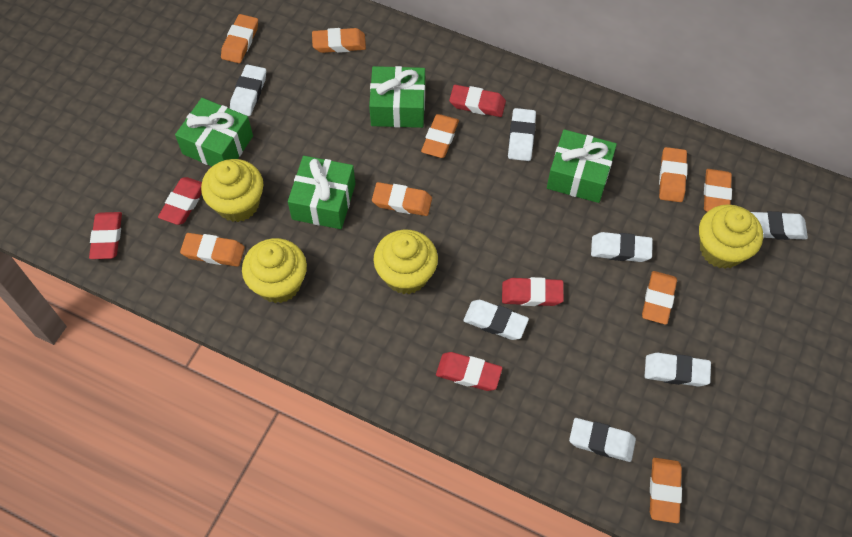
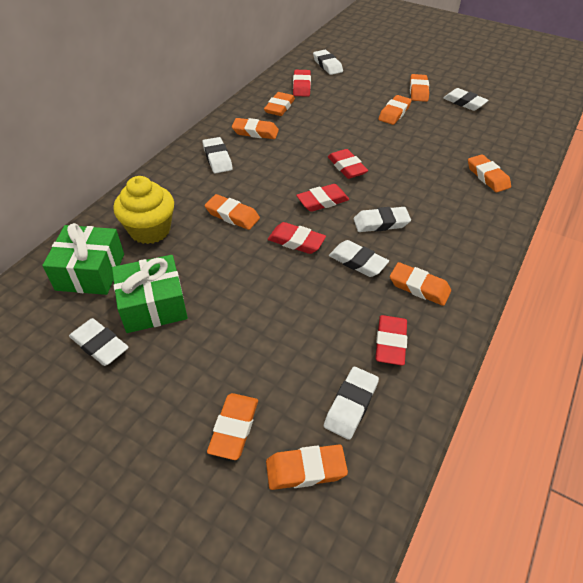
green gift: 4 -> 2
yellow cupcake: 4 -> 1

